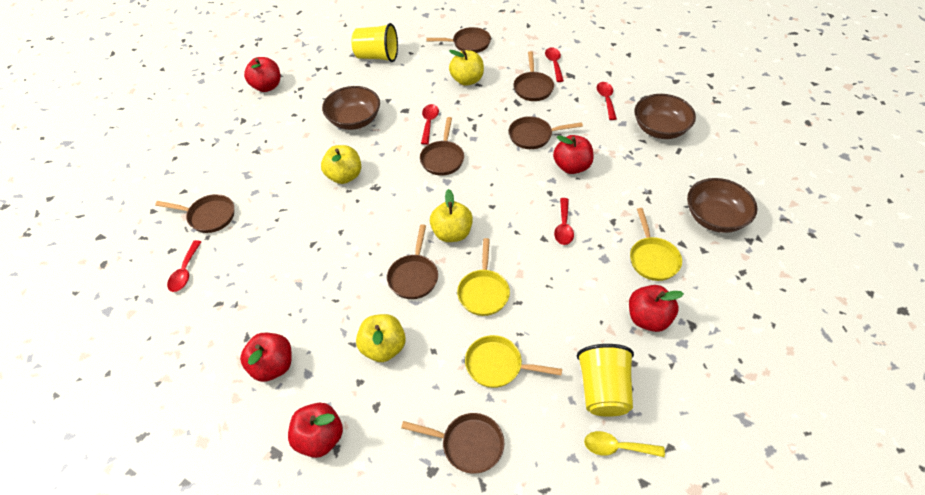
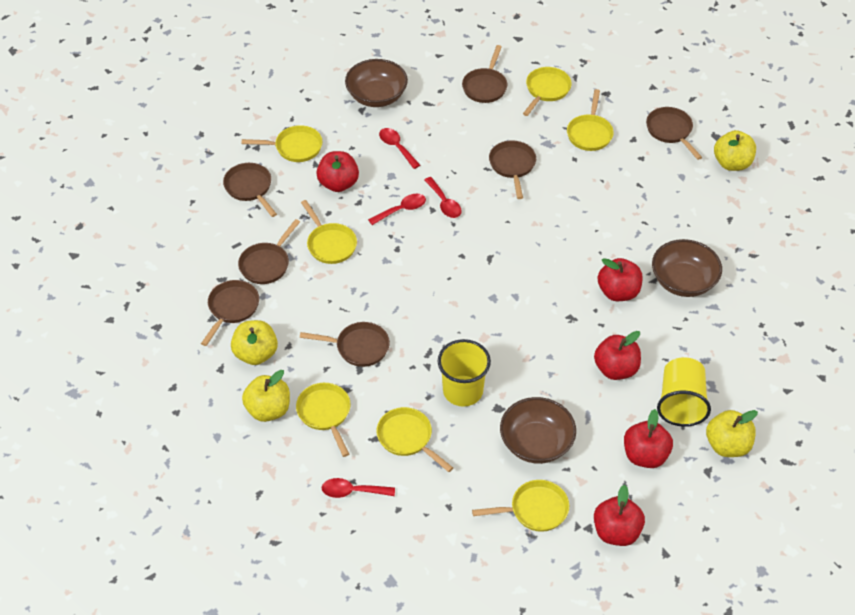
red spoon: 5 -> 4
yellow pan: 3 -> 7
yellow spoon: 1 -> 0

